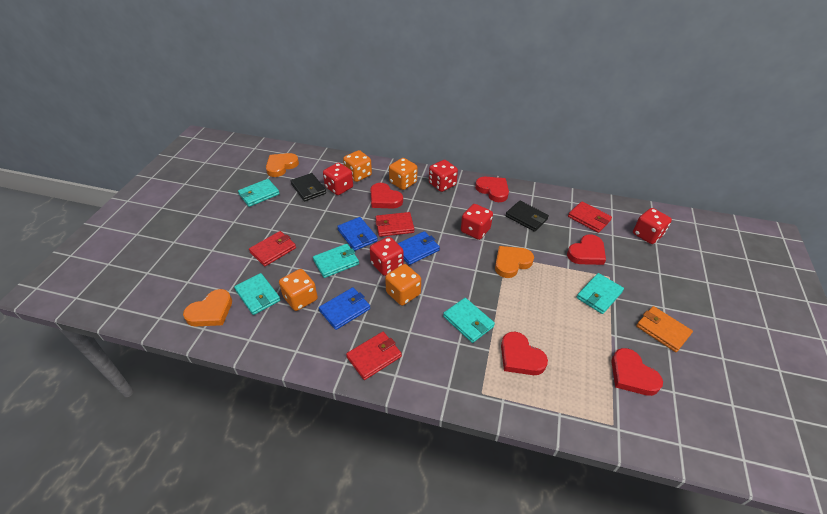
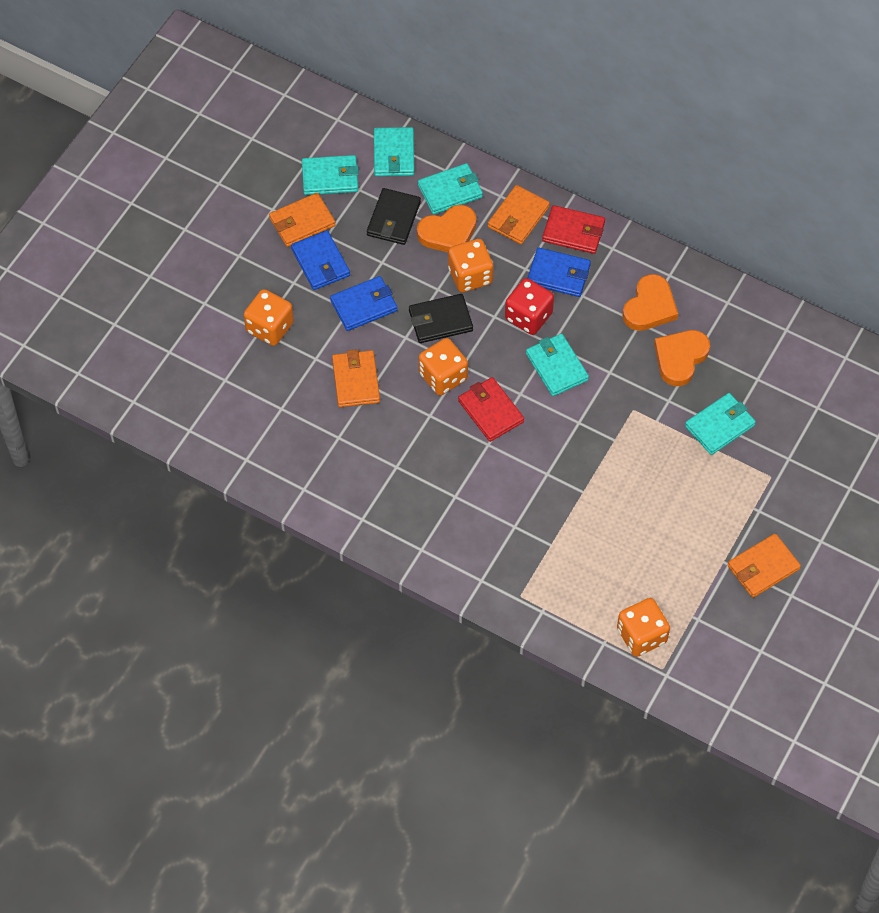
orange wallet: 1 -> 4
red dice: 5 -> 1
red heart: 5 -> 0
red wallet: 4 -> 2

